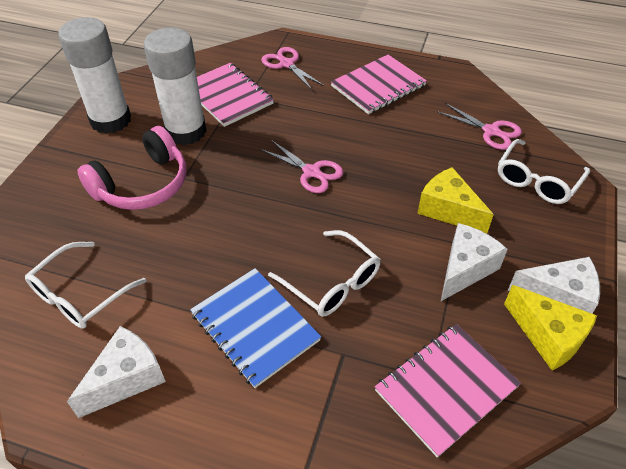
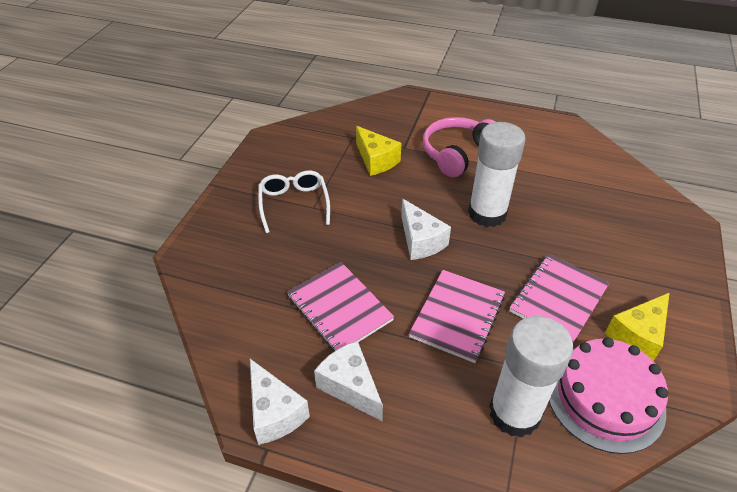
blue notebook: 1 -> 0
pink cake: 0 -> 1
pink scissors: 3 -> 0
white glasses: 3 -> 1

